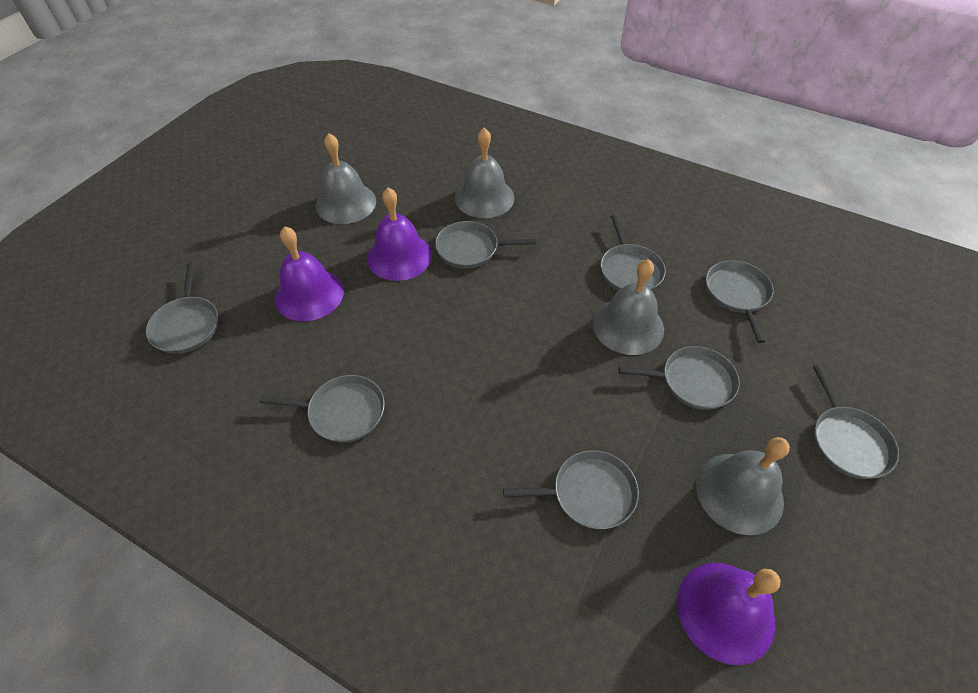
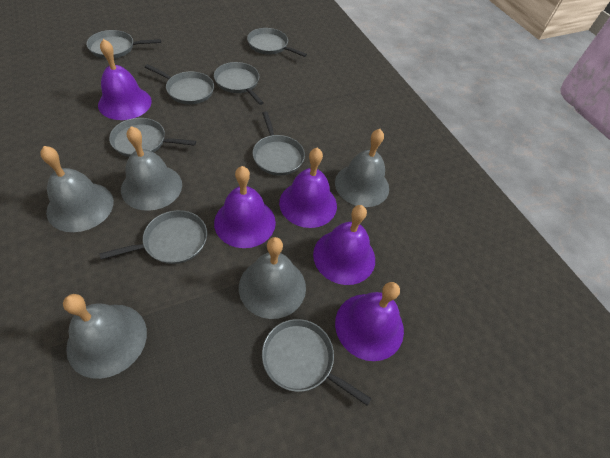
grey bell: 4 -> 5
purple bell: 3 -> 5

